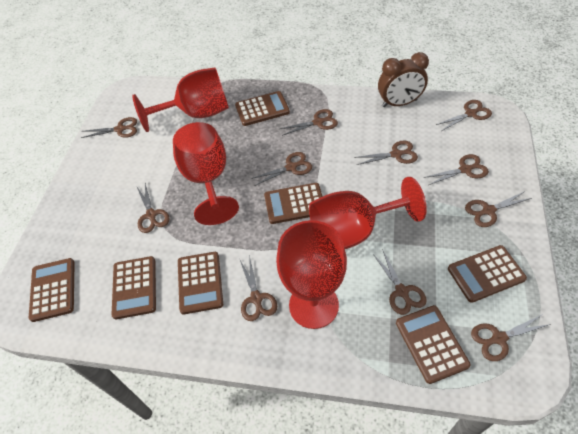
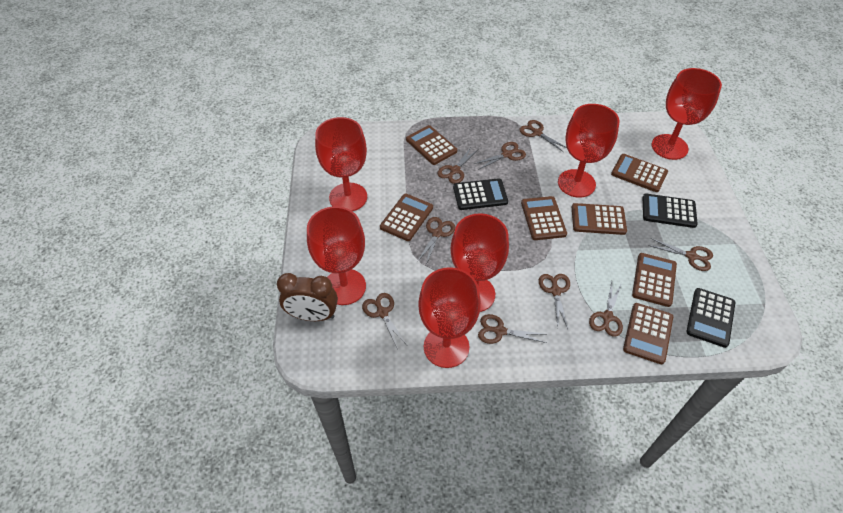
black calculator: 0 -> 3
brown scissors: 11 -> 9
red goblet: 4 -> 6

